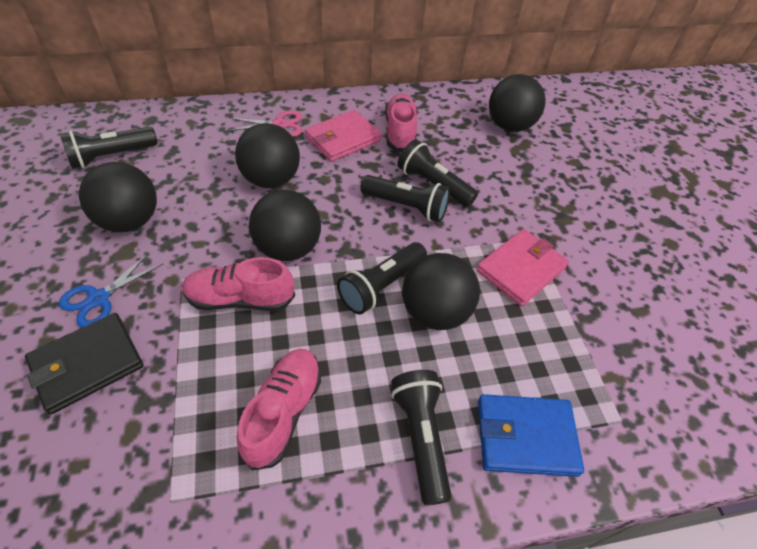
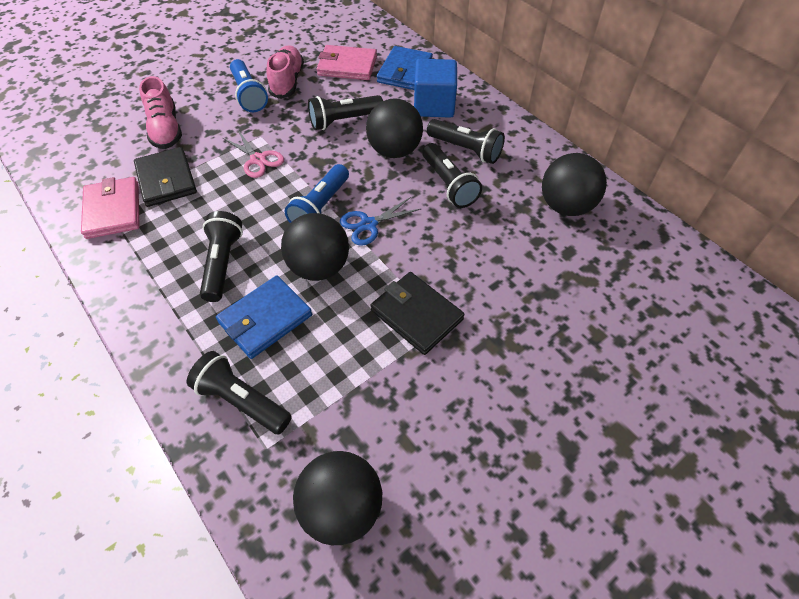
black ball: 5 -> 4
black wallet: 1 -> 2
blue cube: 0 -> 1
blue flashlight: 0 -> 2
blue wallet: 1 -> 2
pink shoe: 3 -> 2

